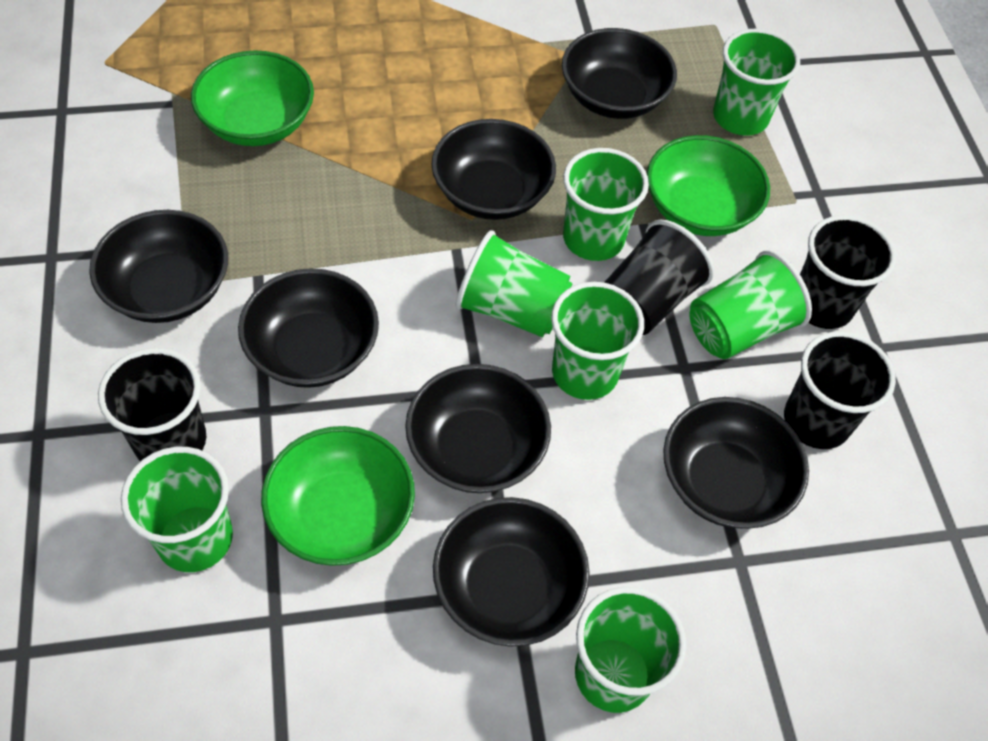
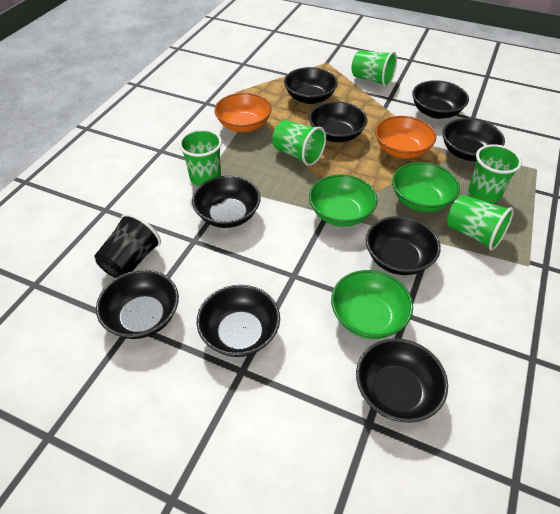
black bowl: 7 -> 9
black cup: 4 -> 1
green cup: 7 -> 5
orange bowl: 0 -> 2

